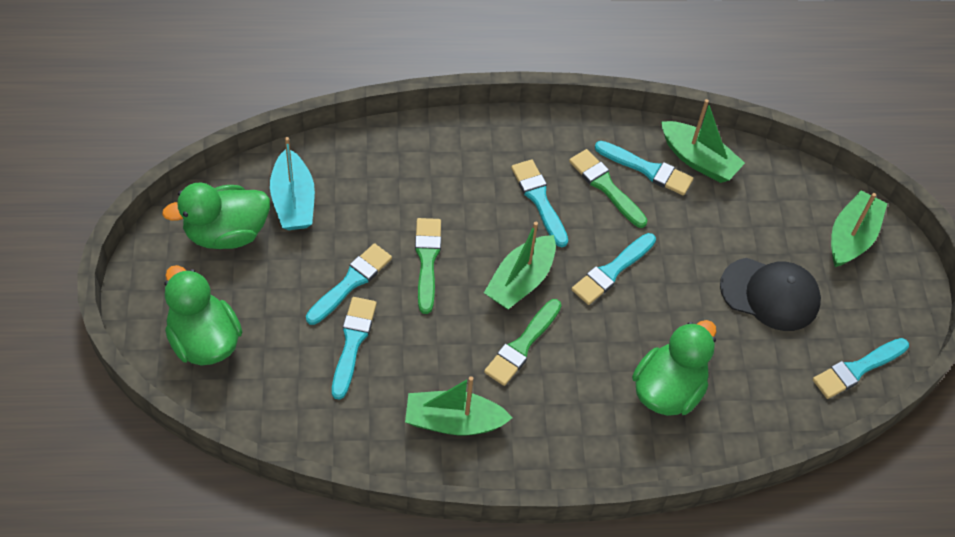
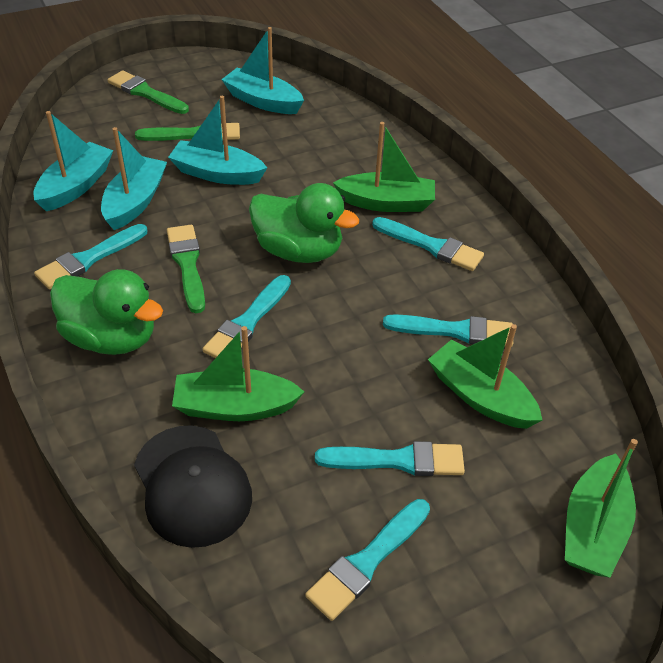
green duck: 3 -> 2
turquoise boat: 1 -> 4

